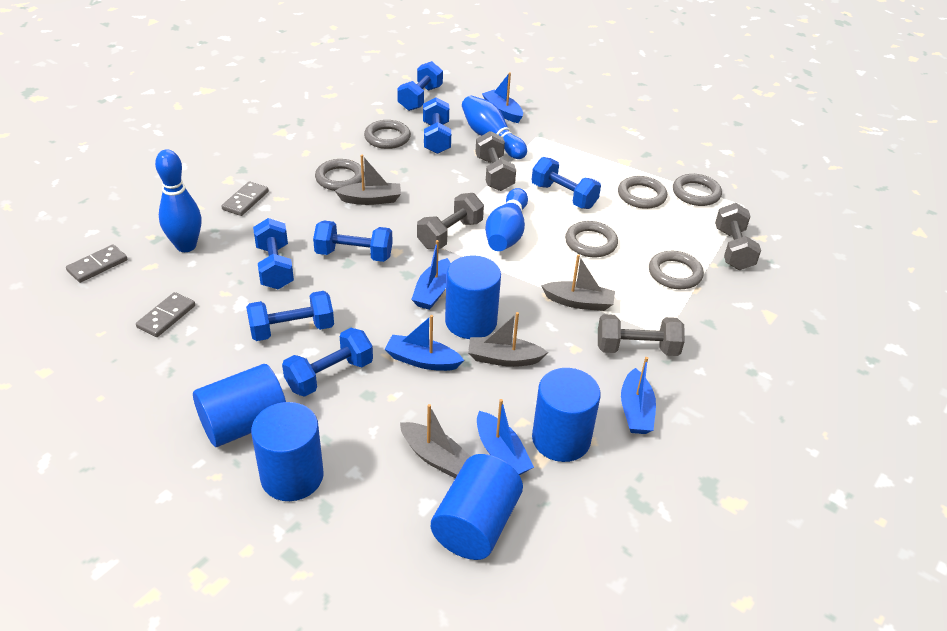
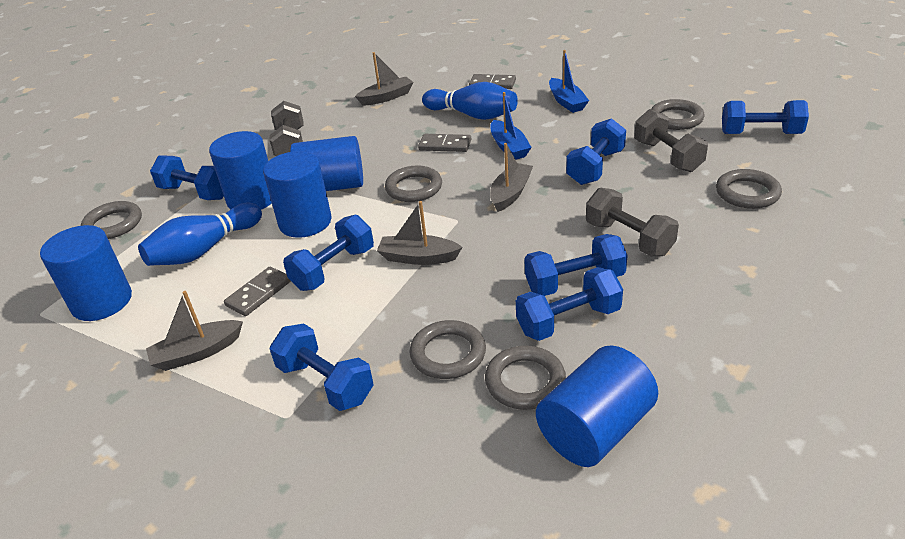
blue boat: 5 -> 2
blue bowling pin: 3 -> 2
grey dumbbell: 4 -> 3

